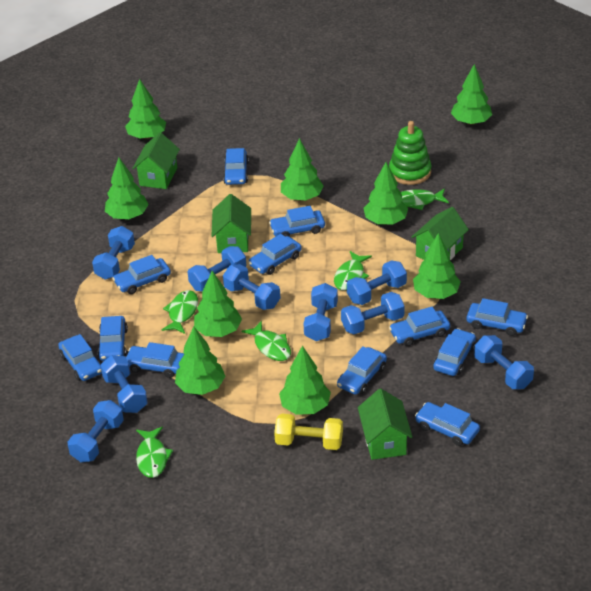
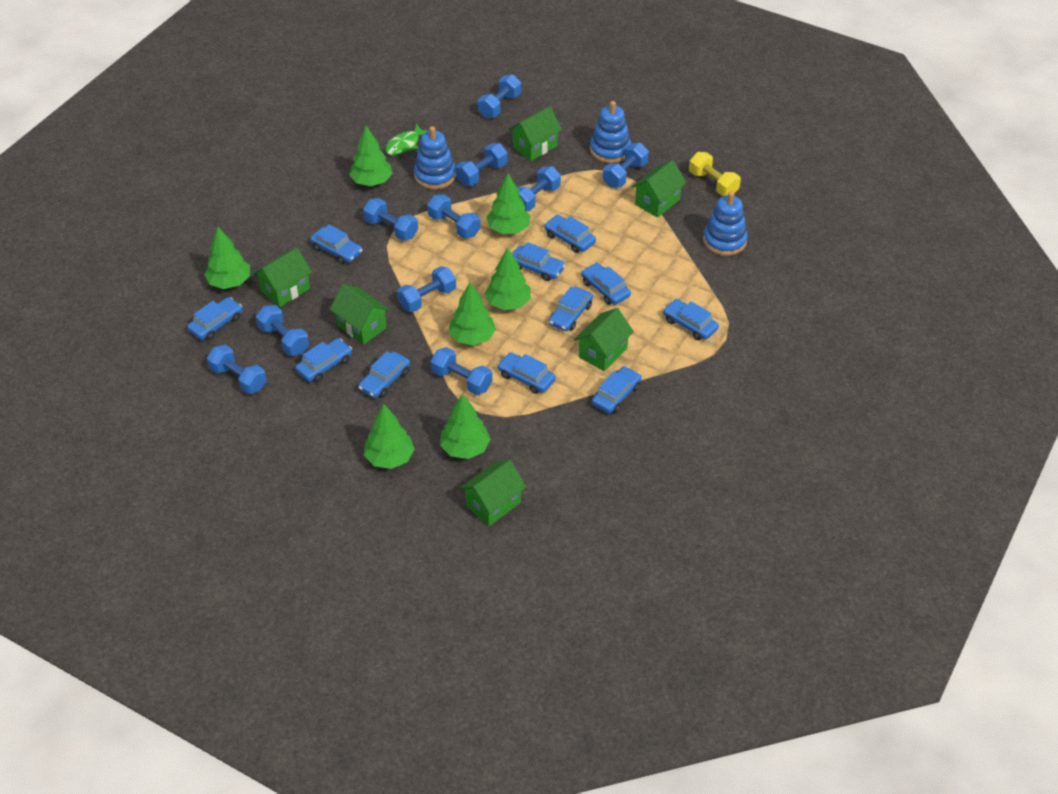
blue car: 12 -> 11
blue dumbbell: 9 -> 10
blue stacking toy: 0 -> 3
green fish: 5 -> 1
green house: 4 -> 6
green stacking toy: 1 -> 0
green tree: 9 -> 7

